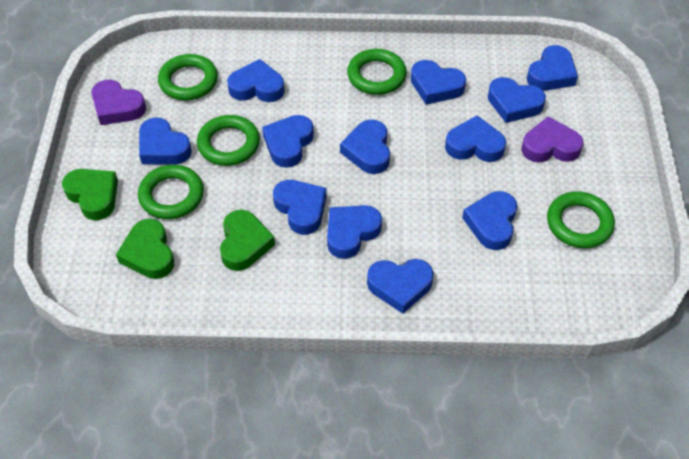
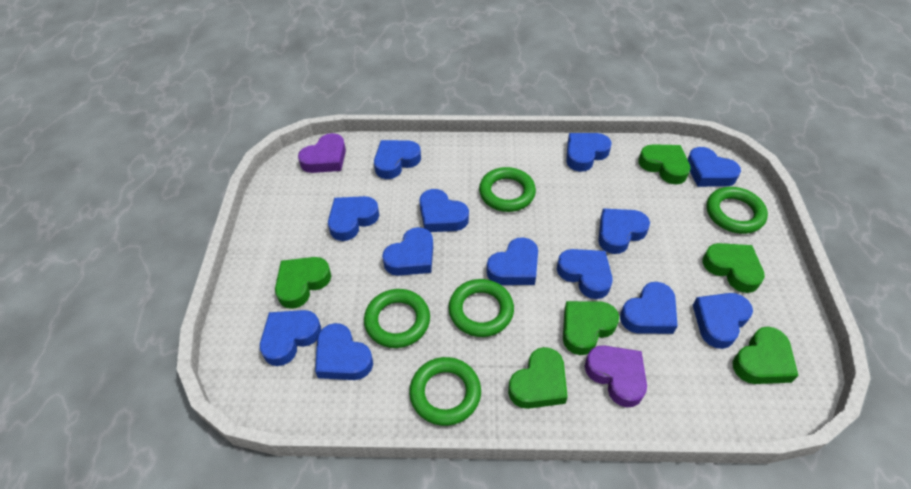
blue heart: 12 -> 13
green heart: 3 -> 6

